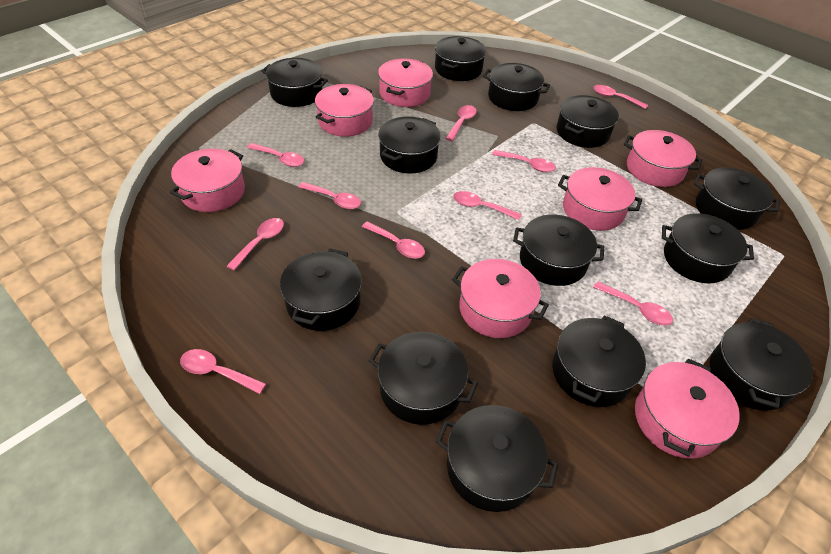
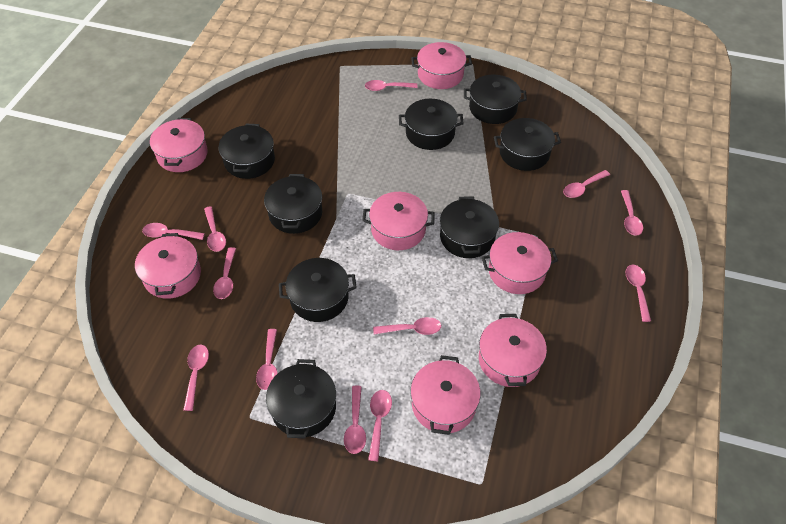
black pot: 13 -> 8
pink spoon: 10 -> 12

